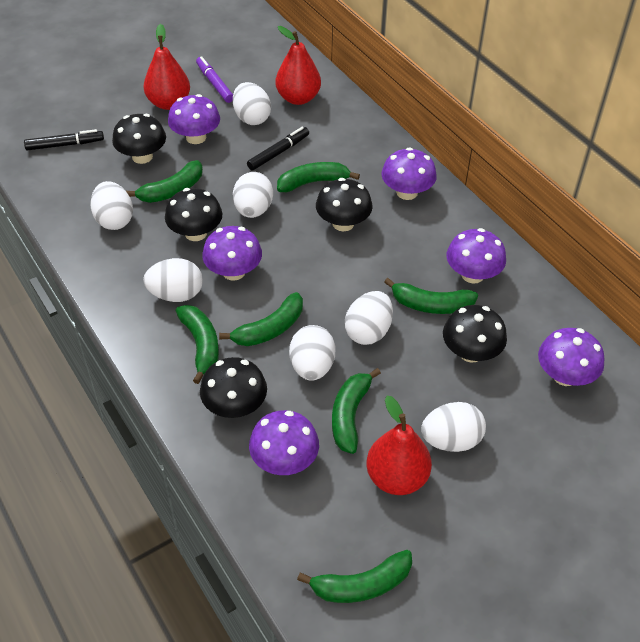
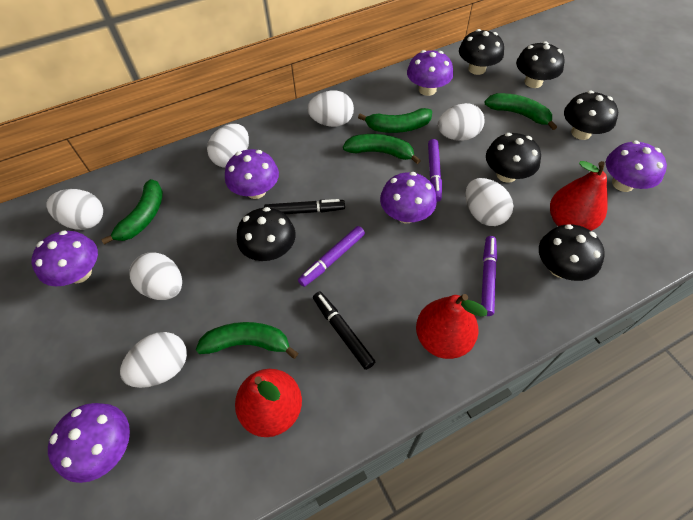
black mushroom: 5 -> 6
green banana: 7 -> 5
purple marker: 1 -> 3

